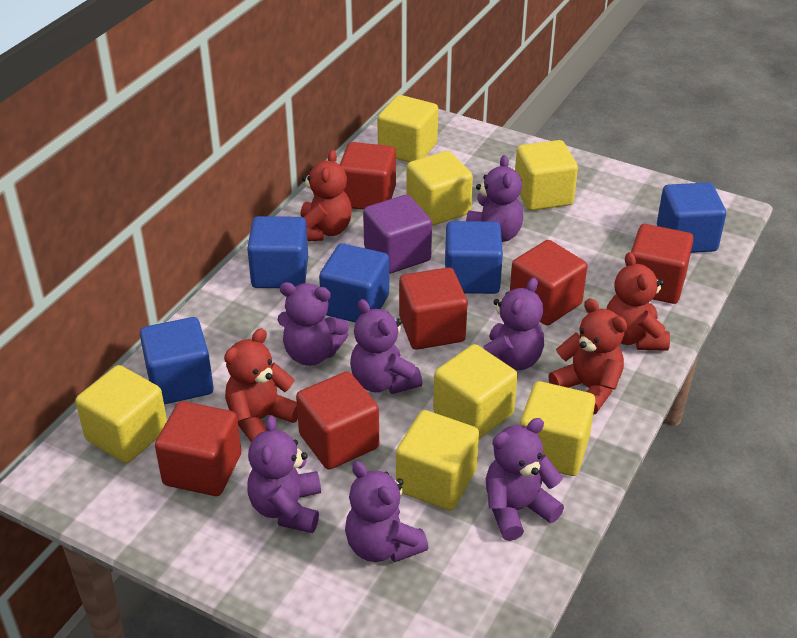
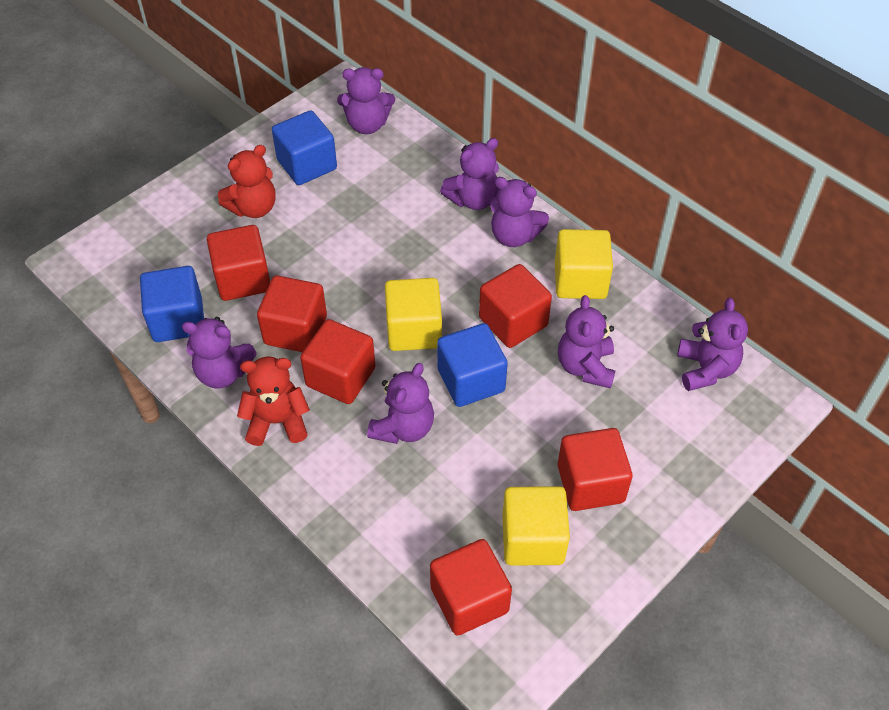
blue cube: 5 -> 3
purple cube: 1 -> 0
red teddy bear: 4 -> 2
yellow cube: 7 -> 3

